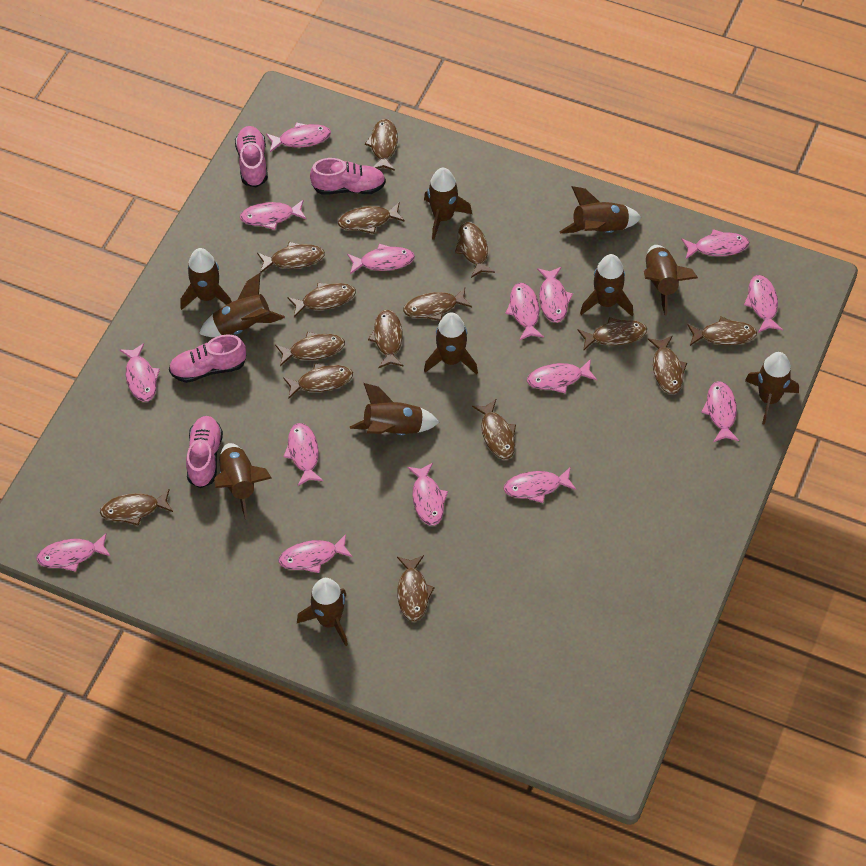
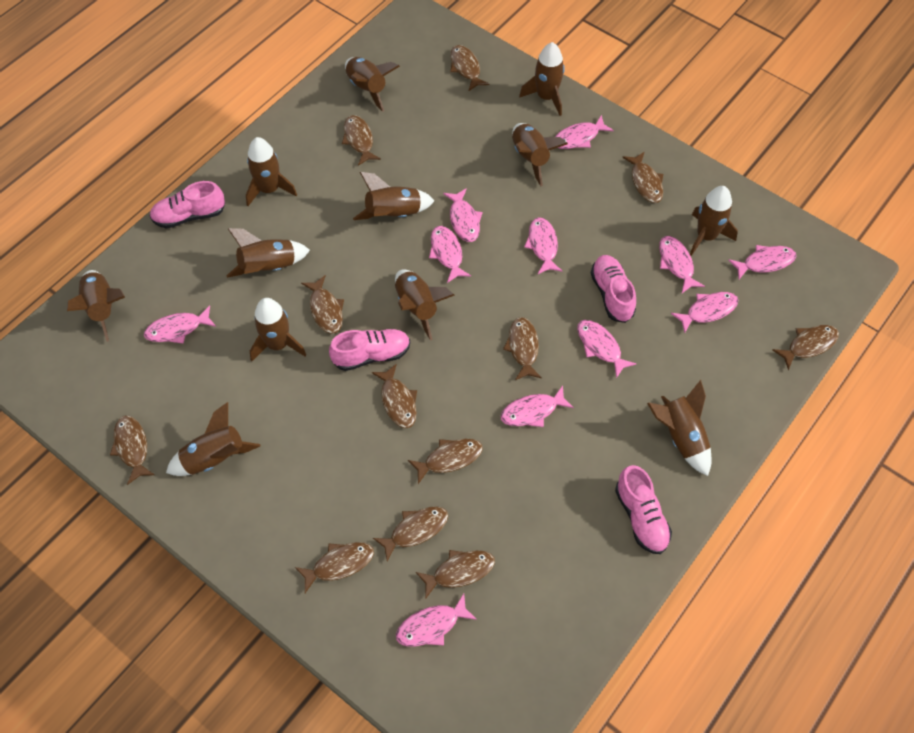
brown fish: 15 -> 12
brown rocket: 11 -> 12
pink fish: 15 -> 11

